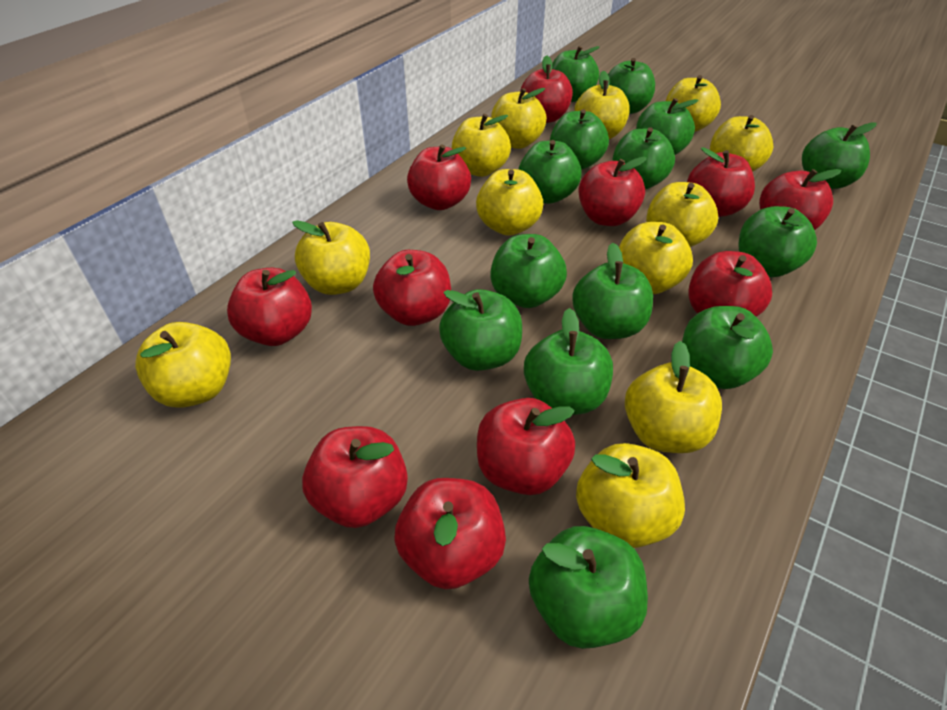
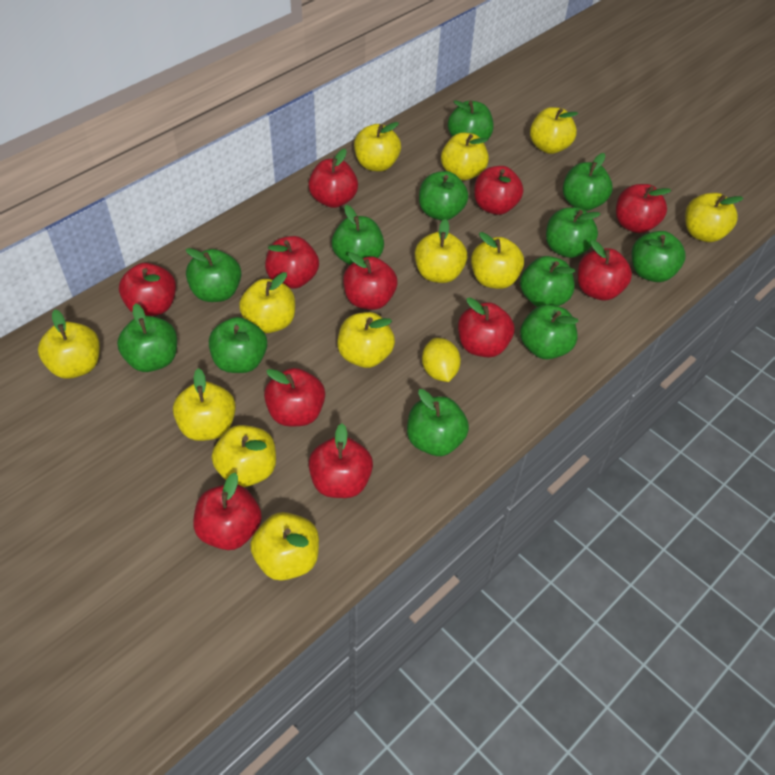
green apple: 14 -> 12
yellow lemon: 0 -> 1

